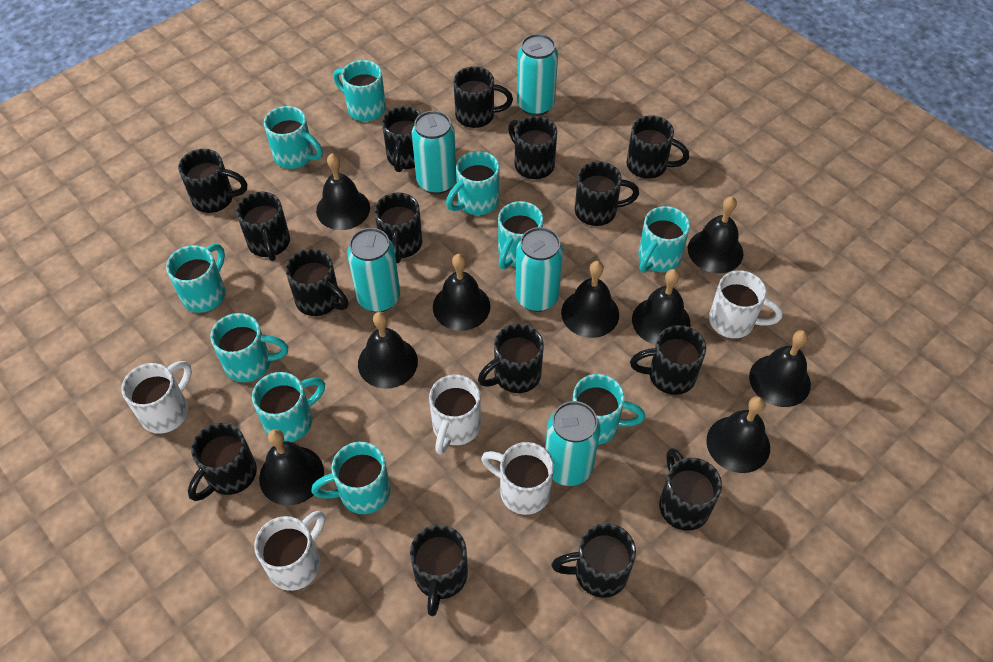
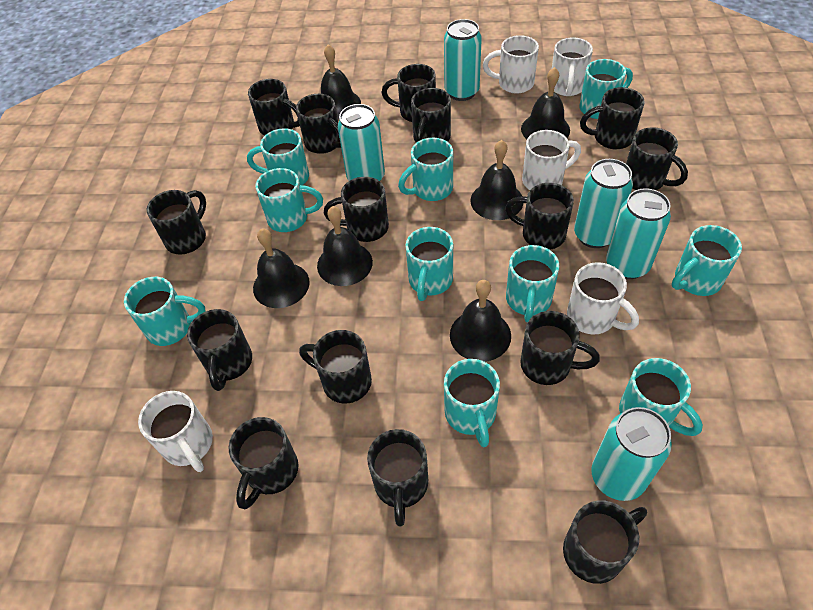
black bell: 9 -> 6

